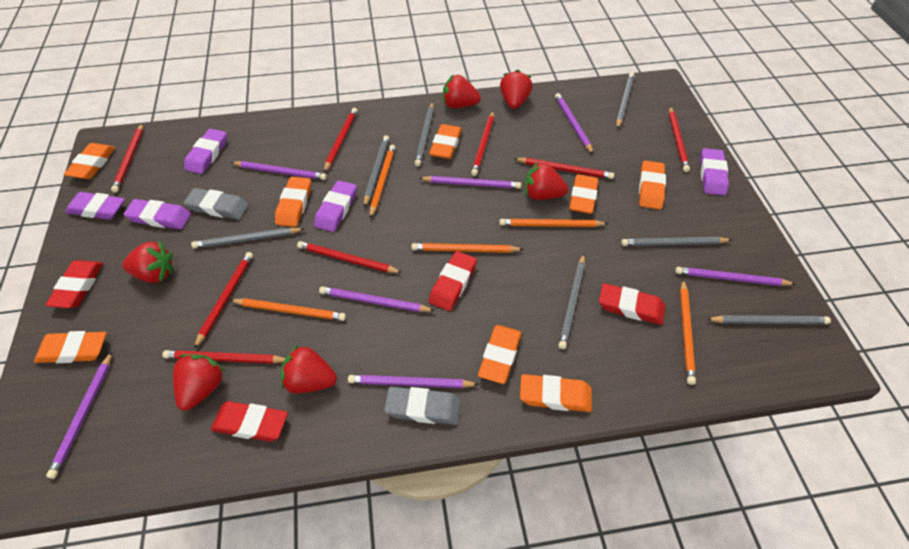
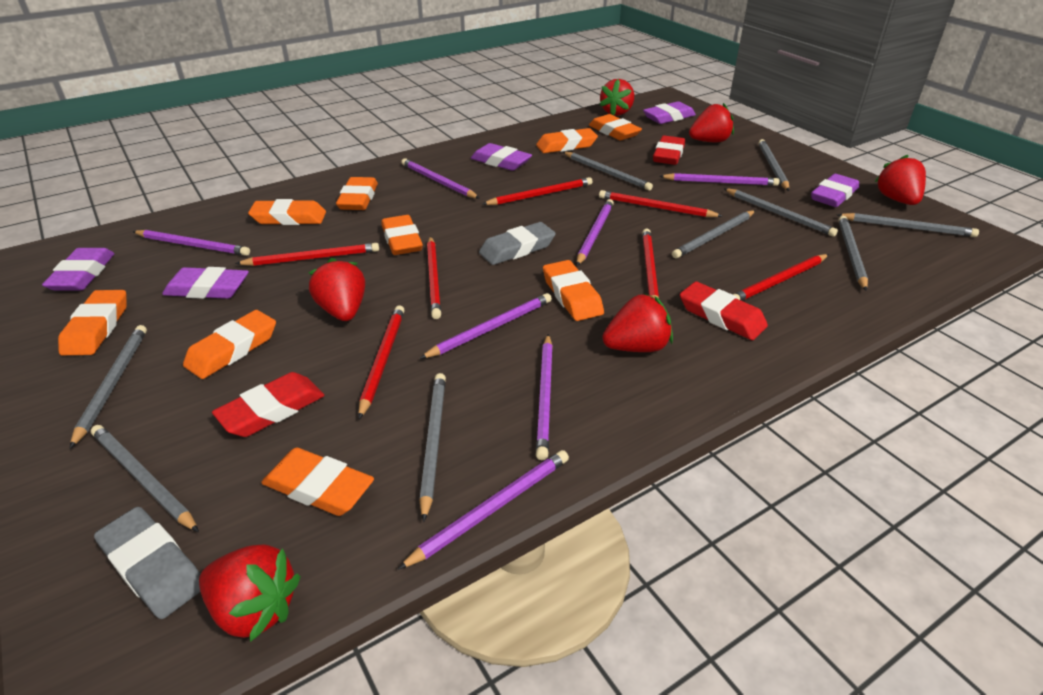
grey pencil: 7 -> 9
orange eraser: 8 -> 9
orange pencil: 5 -> 0
red eraser: 4 -> 3
red pencil: 8 -> 7

